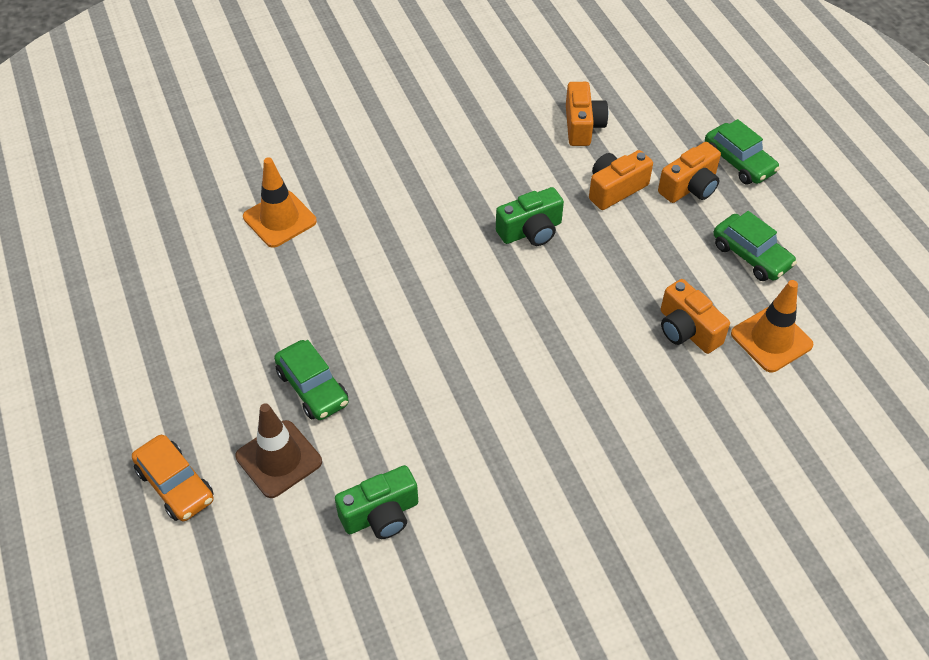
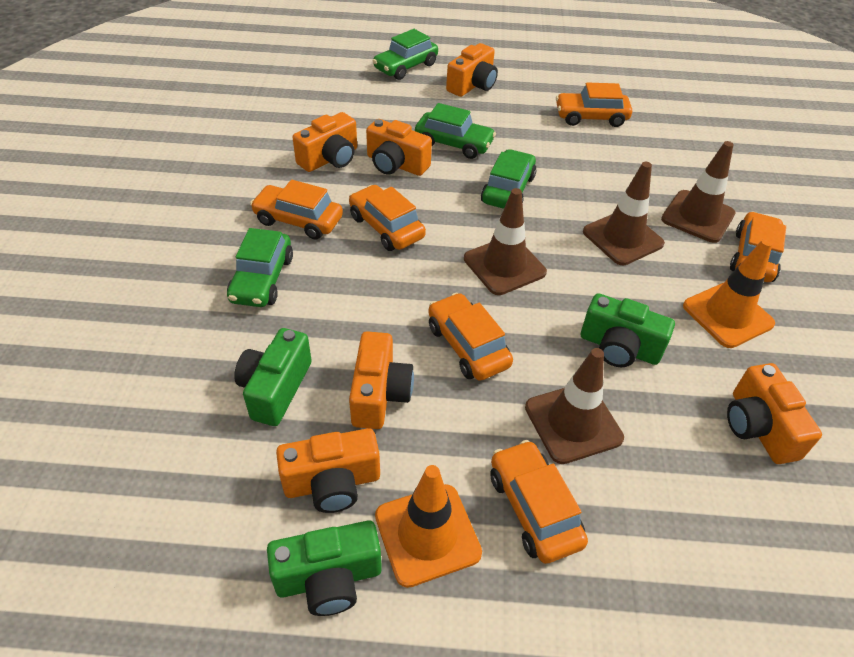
brown traffic cone: 1 -> 4
green camera: 2 -> 3
green car: 3 -> 4
orange camera: 4 -> 6
orange car: 1 -> 6

